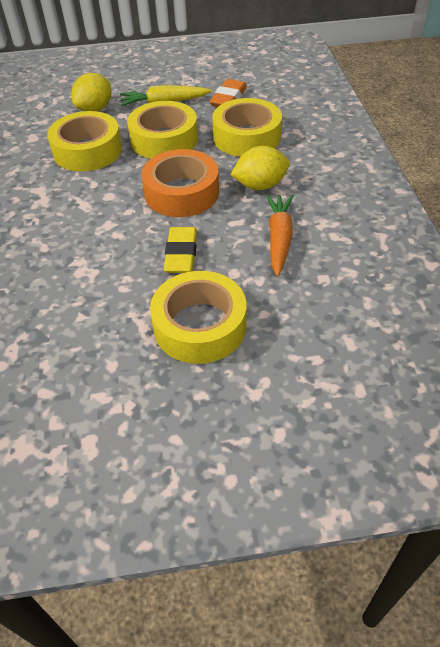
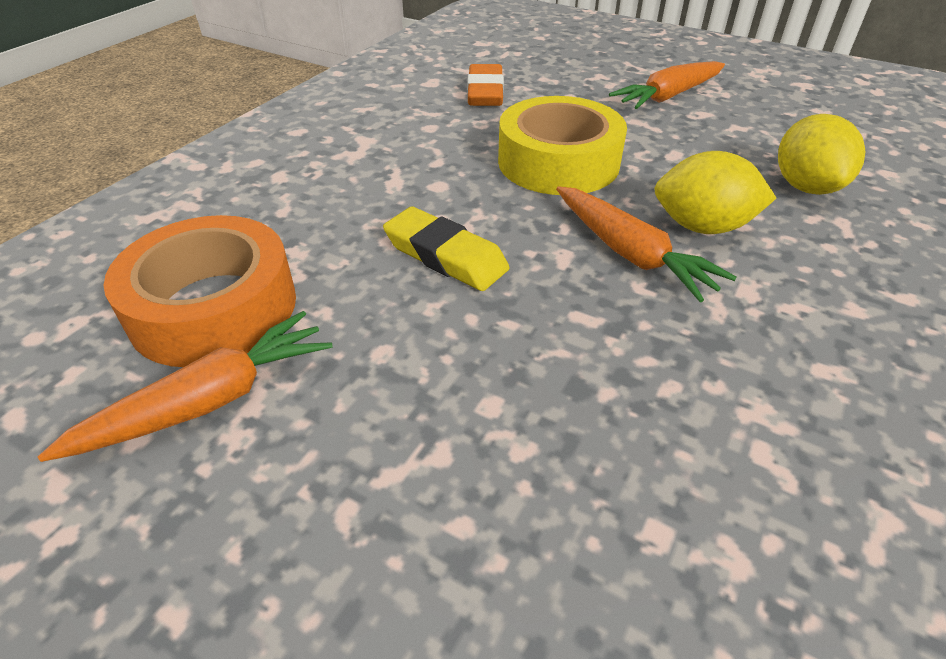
orange carrot: 1 -> 3
yellow carrot: 1 -> 0
yellow tape: 4 -> 1

